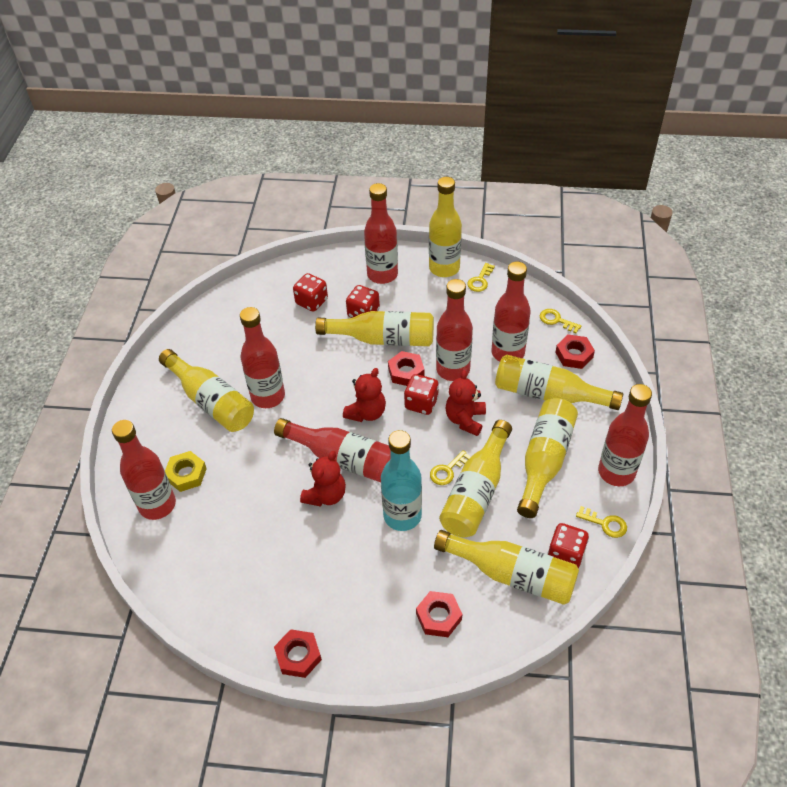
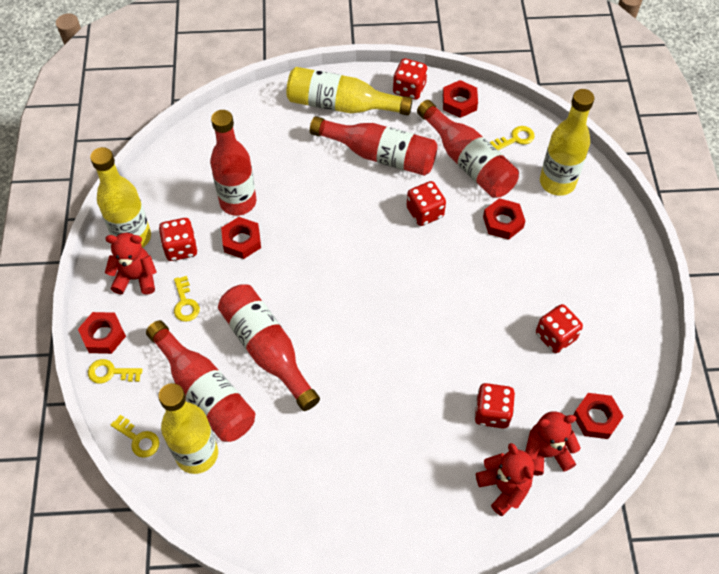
red bottle: 7 -> 5
red dice: 4 -> 5
red nut: 4 -> 5
turquoise bottle: 1 -> 0
yellow bottle: 7 -> 4
yellow nut: 1 -> 0

